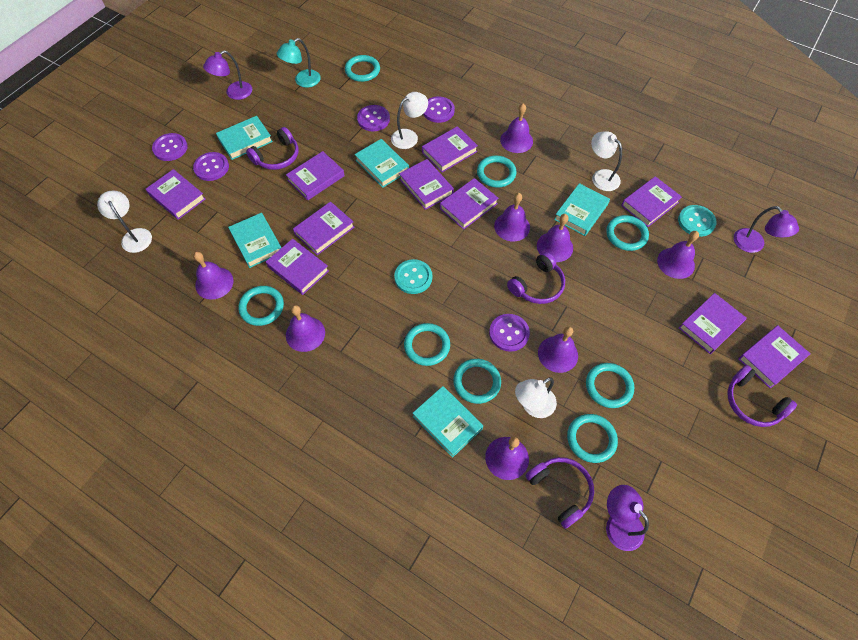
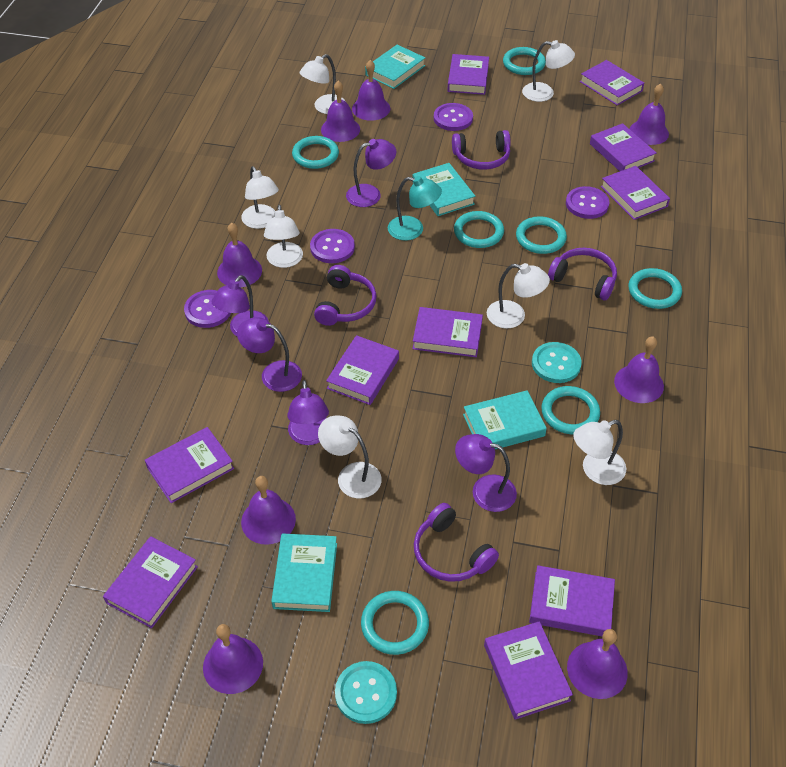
purple button: 5 -> 4
purple lamp: 3 -> 5
turquoise book: 5 -> 4
turquoise ring: 8 -> 7
white lamp: 4 -> 7

